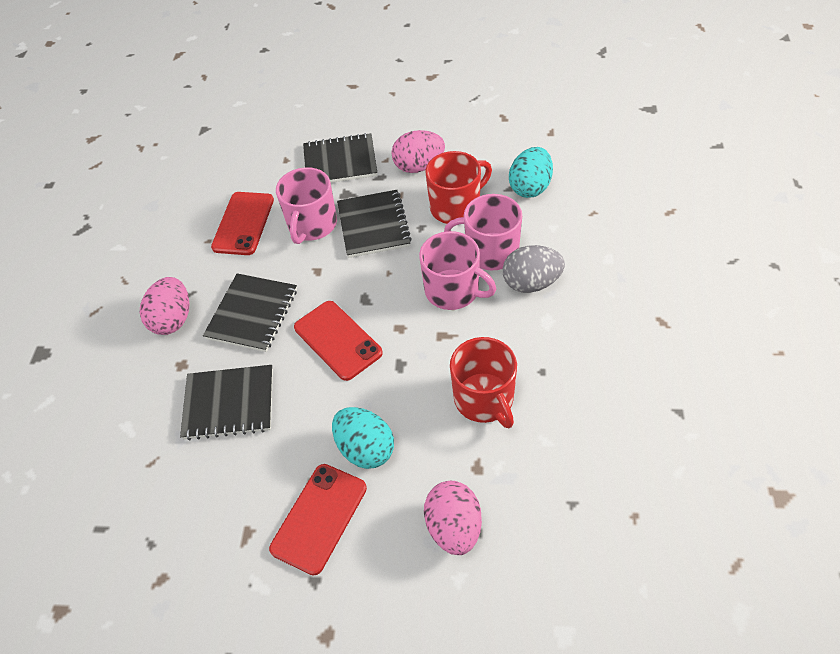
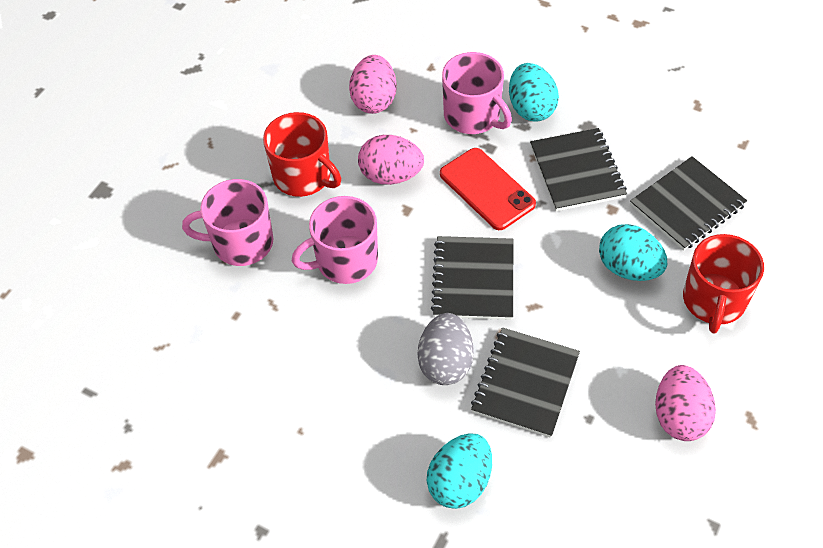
red phone: 3 -> 1
turquoise egg: 2 -> 3

